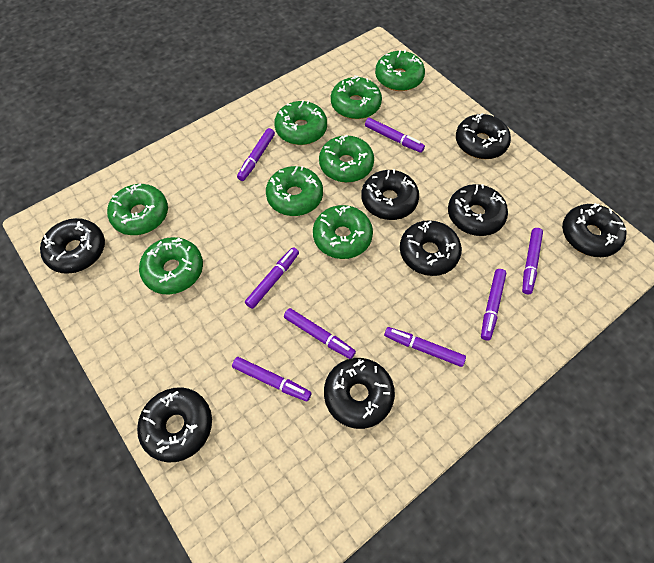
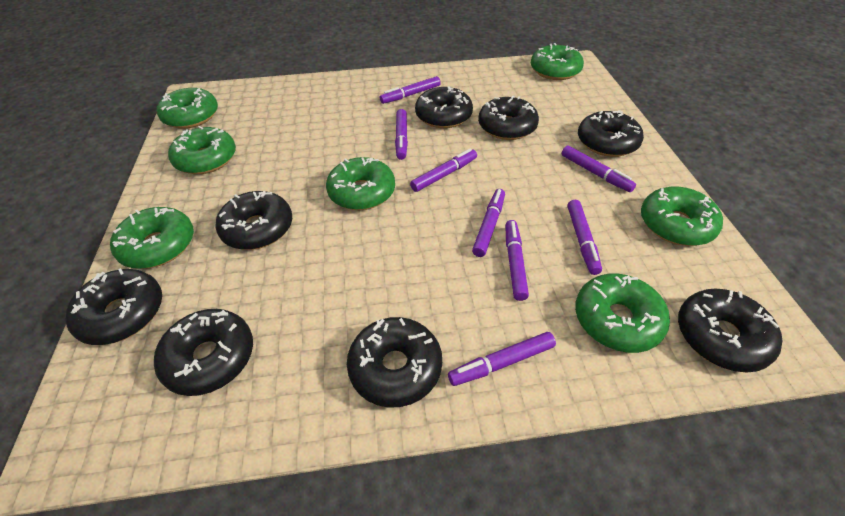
green donut: 8 -> 7

